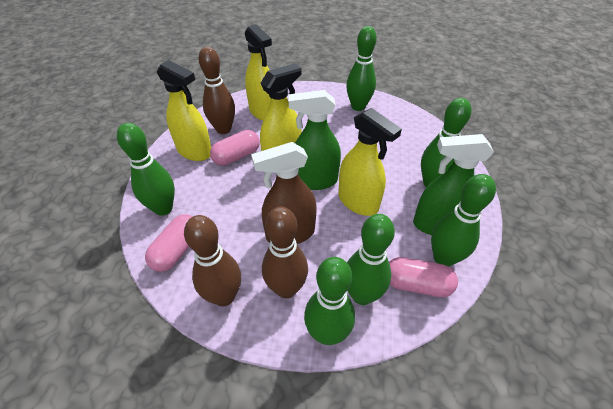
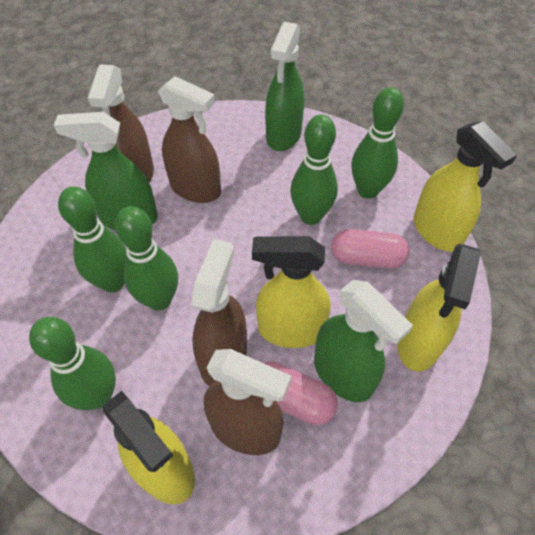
brown bowling pin: 3 -> 0
brown spray bottle: 1 -> 4
green bowling pin: 6 -> 5
green spray bottle: 2 -> 3
pink capsule: 3 -> 2

